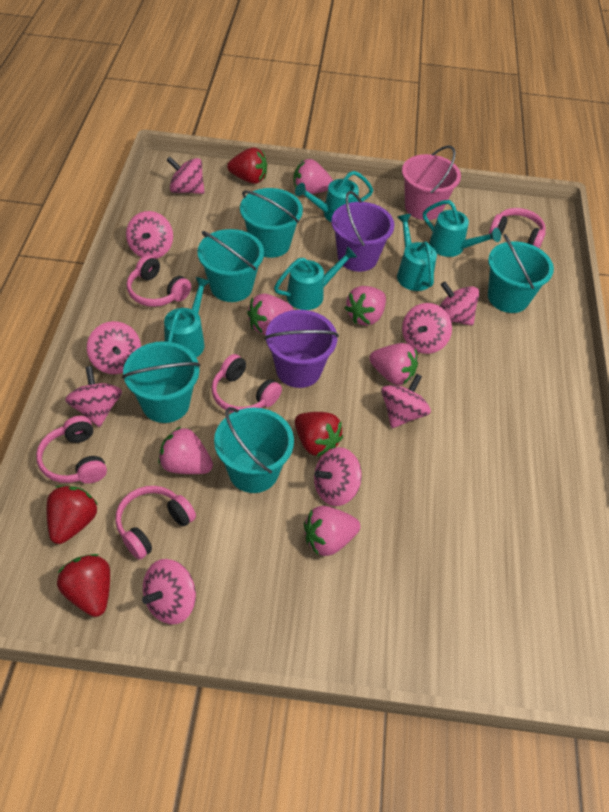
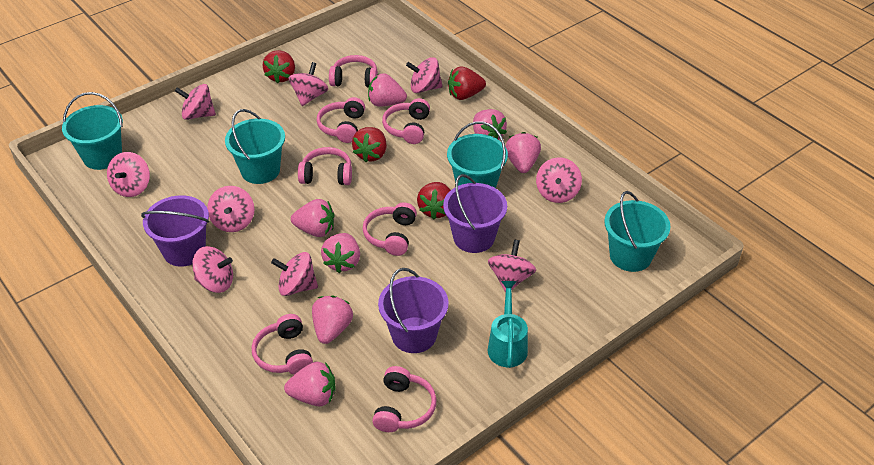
pink bucket: 1 -> 0
pink headphones: 5 -> 7
pink strawberry: 6 -> 7
purple bucket: 2 -> 3
turquoise bucket: 5 -> 4
turquoise watering can: 5 -> 1

